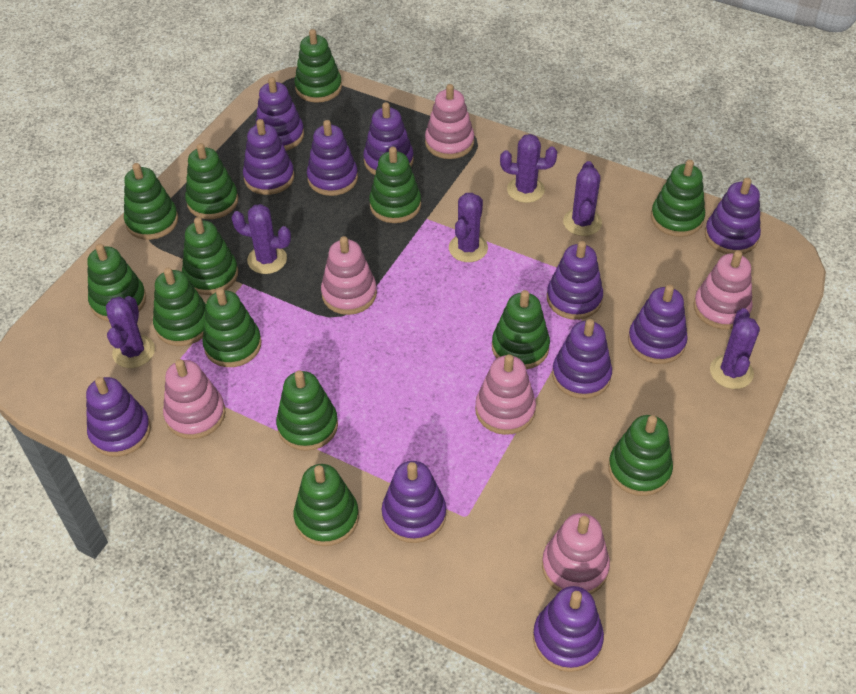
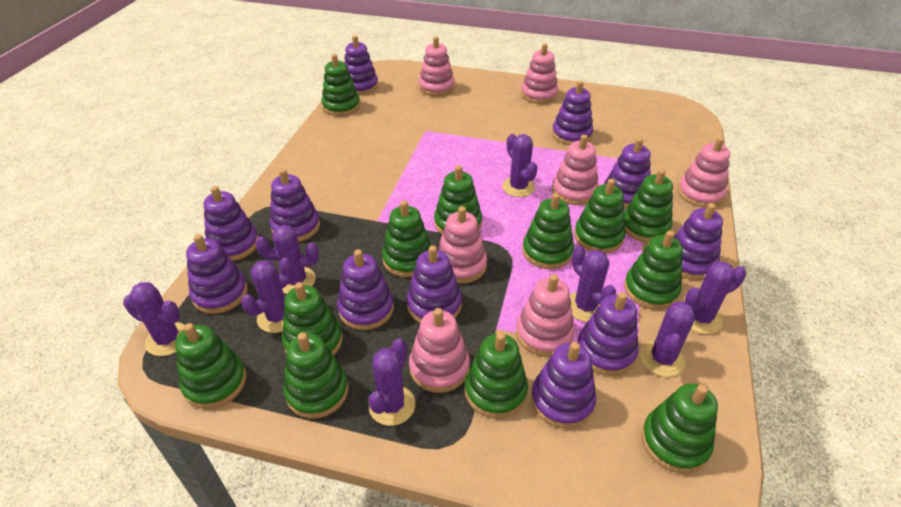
green stacking toy: 13 -> 12
pink stacking toy: 6 -> 7
purple cactus: 6 -> 8

